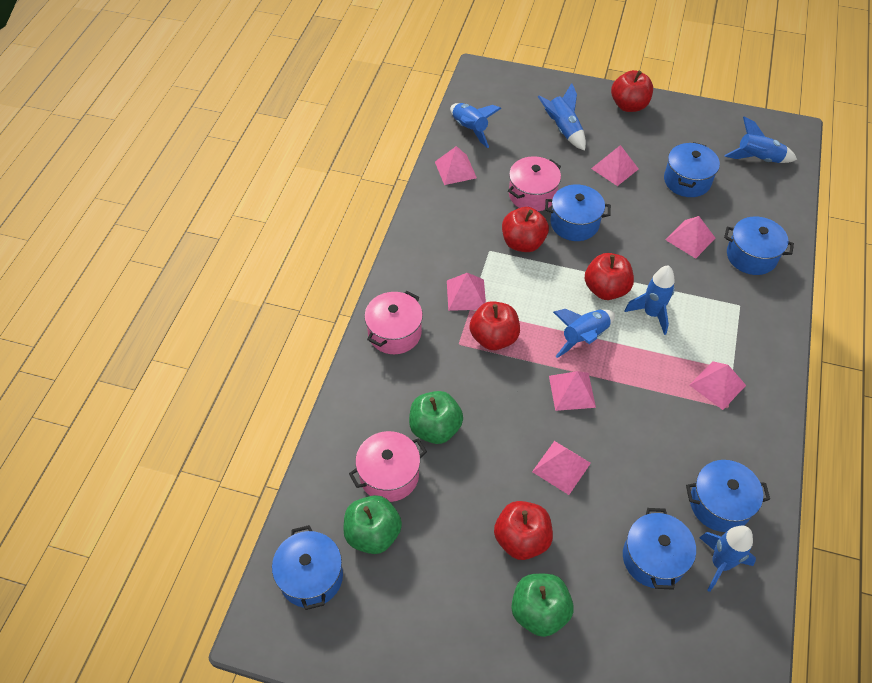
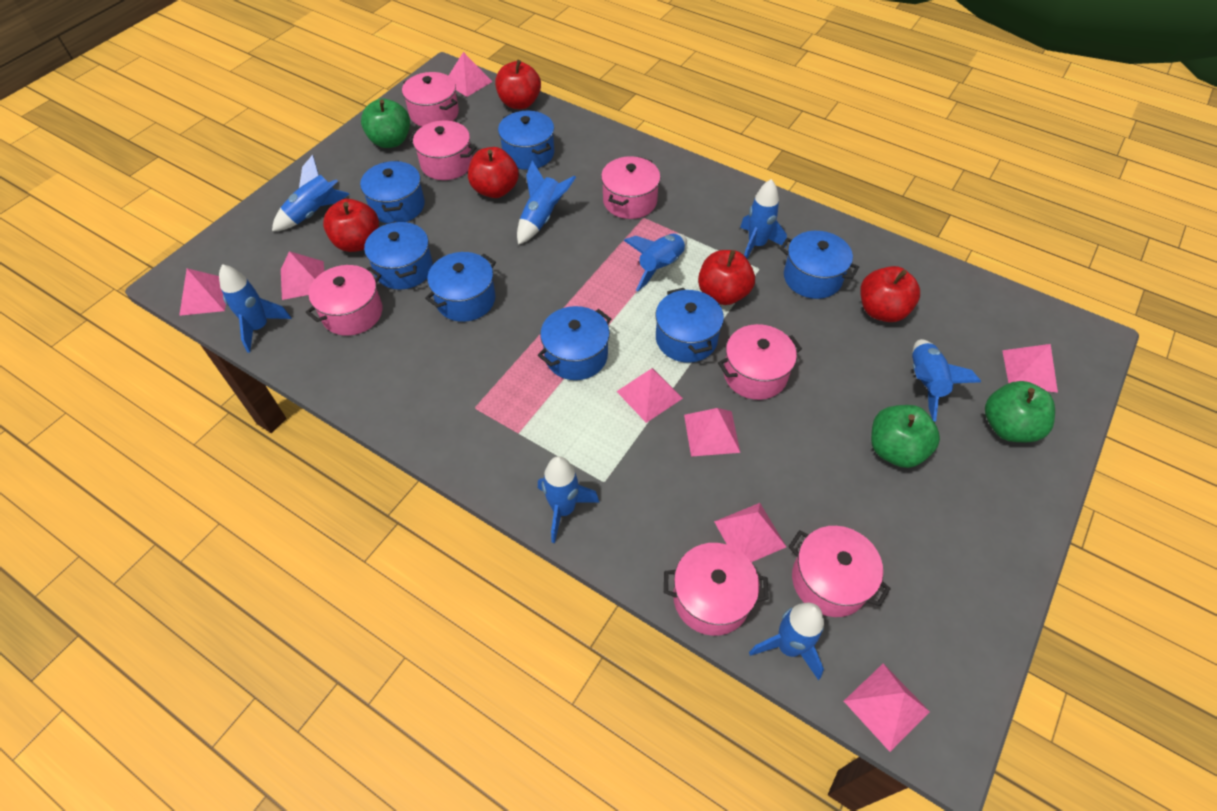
blue pot: 6 -> 7
blue rocket: 6 -> 8
pink pot: 3 -> 7
pink pyramid: 7 -> 8

